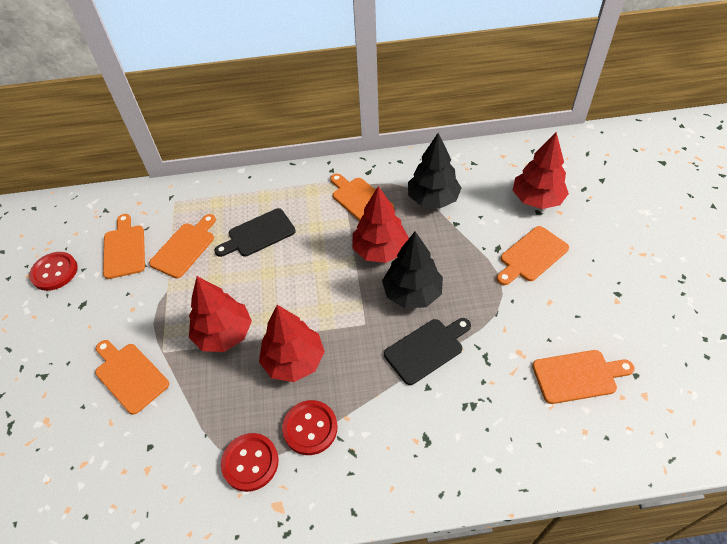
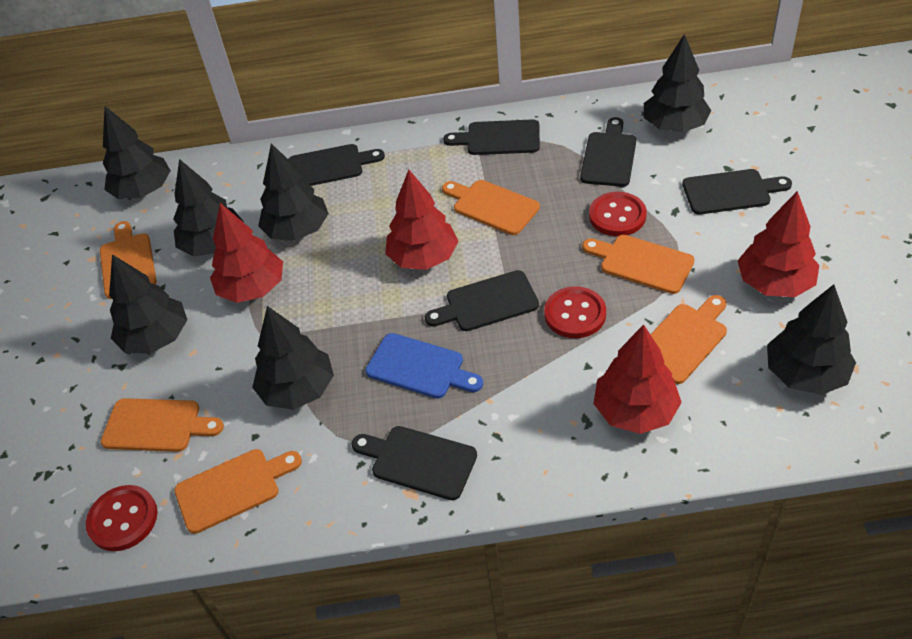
black cutting board: 2 -> 6
black tree: 2 -> 7
blue cutting board: 0 -> 1

